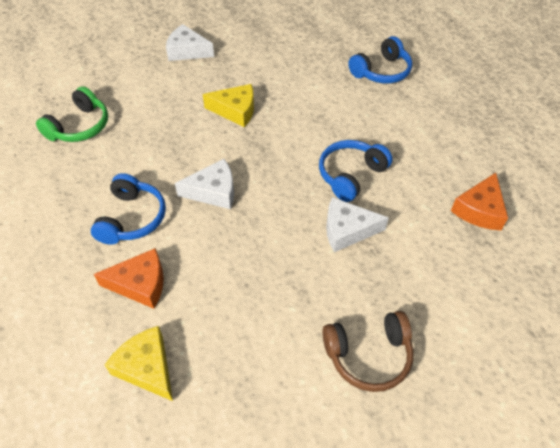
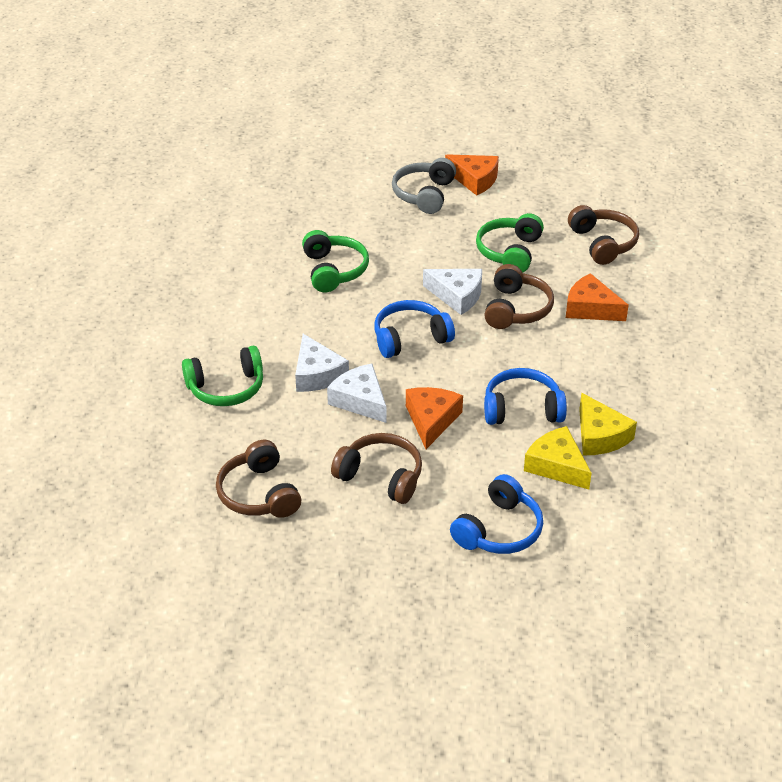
brown headphones: 1 -> 4
green headphones: 1 -> 3
grey headphones: 0 -> 1
orange cheese: 2 -> 3

